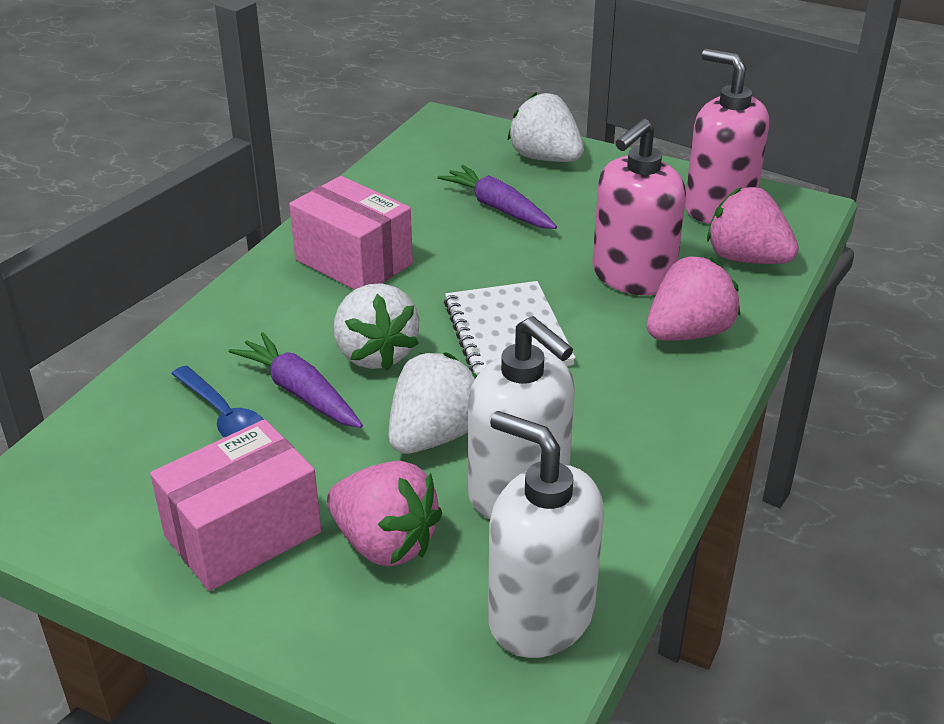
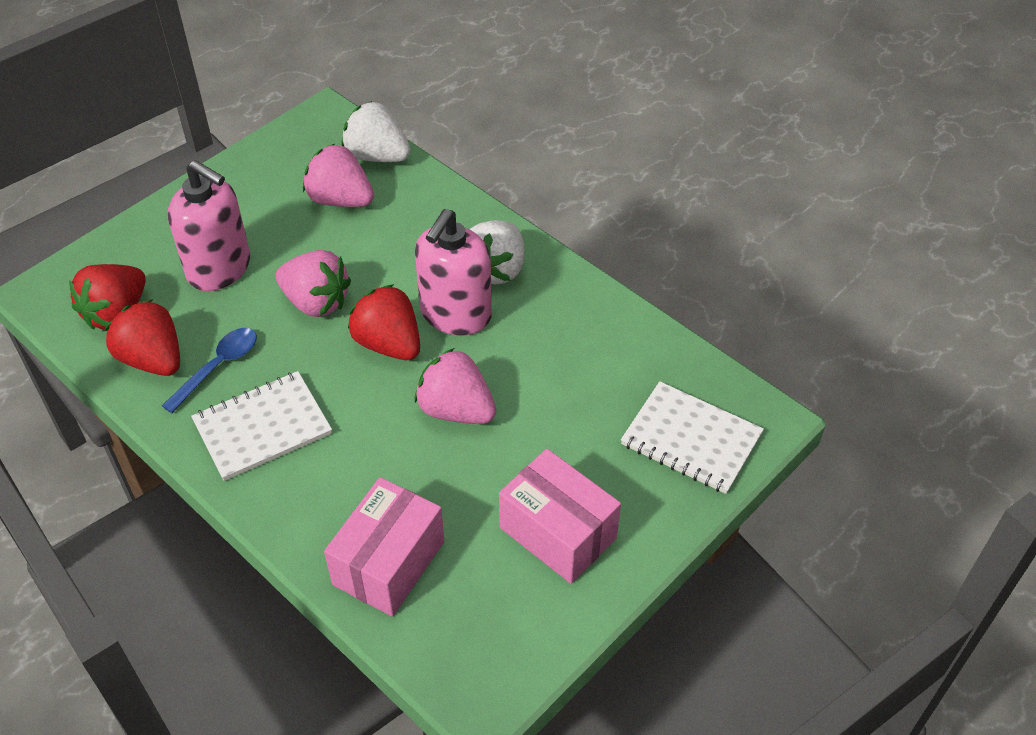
purple carrot: 2 -> 0
red strawberry: 0 -> 3
white notebook: 1 -> 2
white soap dispenser: 2 -> 0
white strawberry: 3 -> 2

